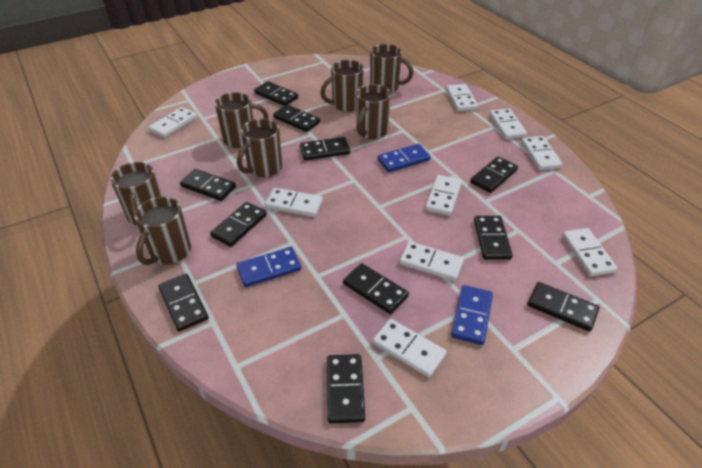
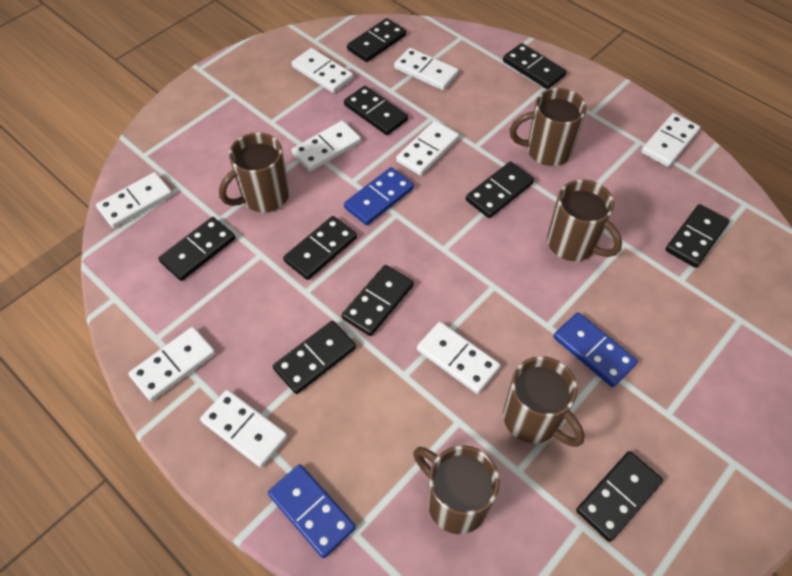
black domino: 11 -> 10
brown mug: 7 -> 5

